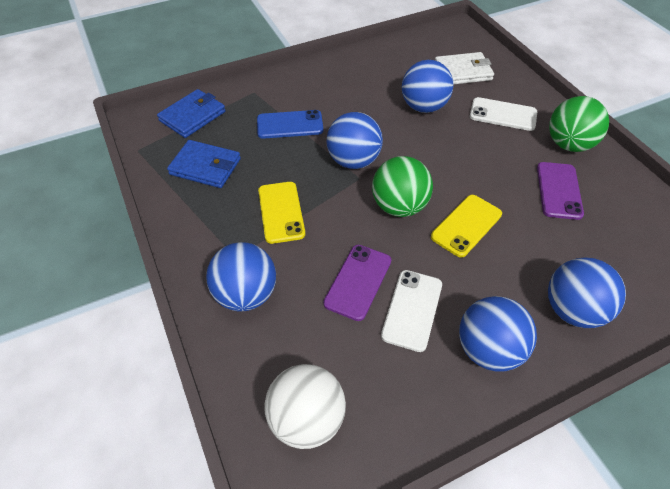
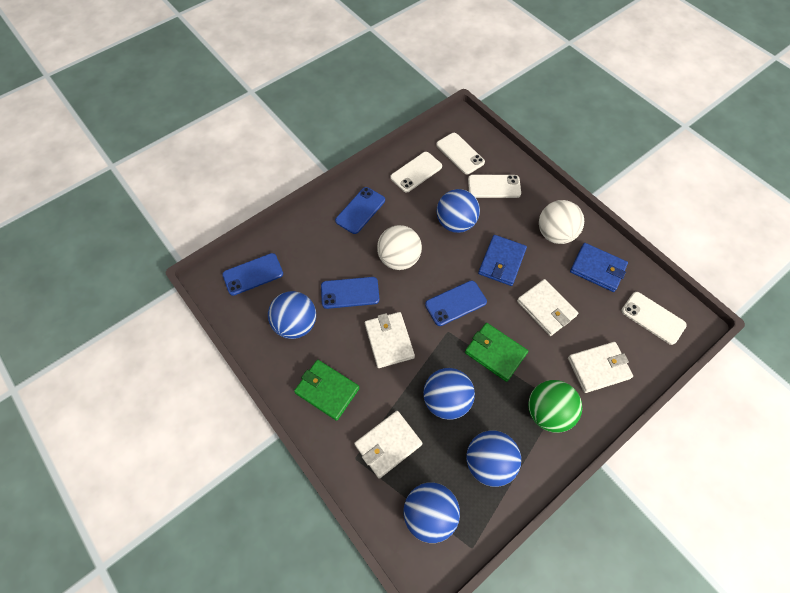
blue phone: 1 -> 4
green ball: 2 -> 1
green wallet: 0 -> 2
purple phone: 2 -> 0
white ball: 1 -> 2
white phone: 2 -> 4
white wallet: 1 -> 4
yellow phone: 2 -> 0

